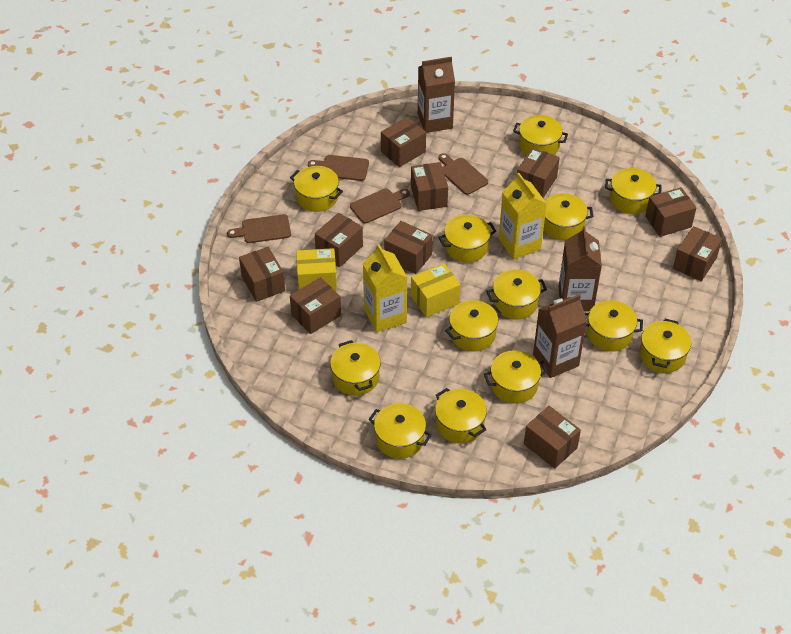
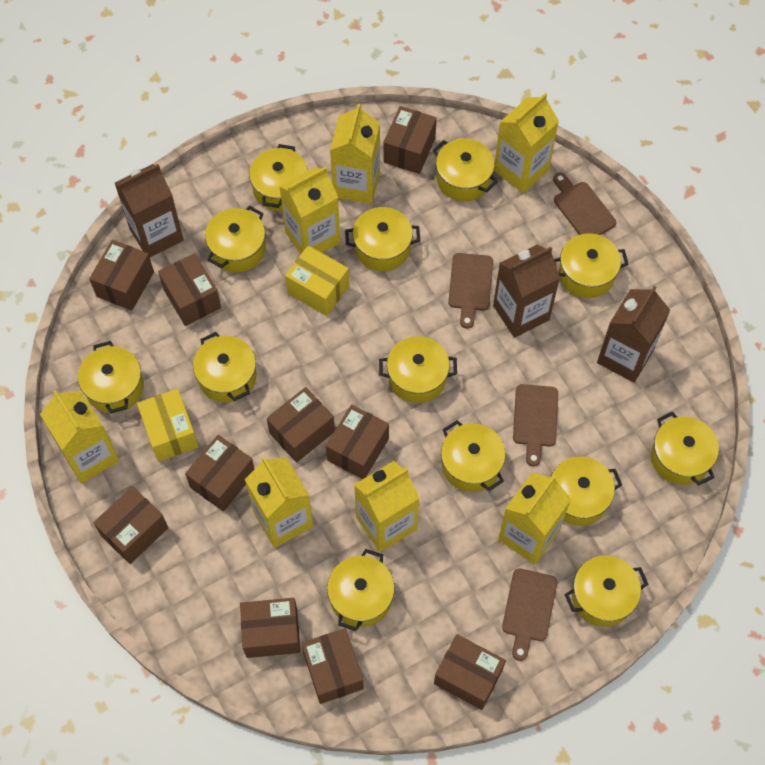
yellow carton: 2 -> 7

